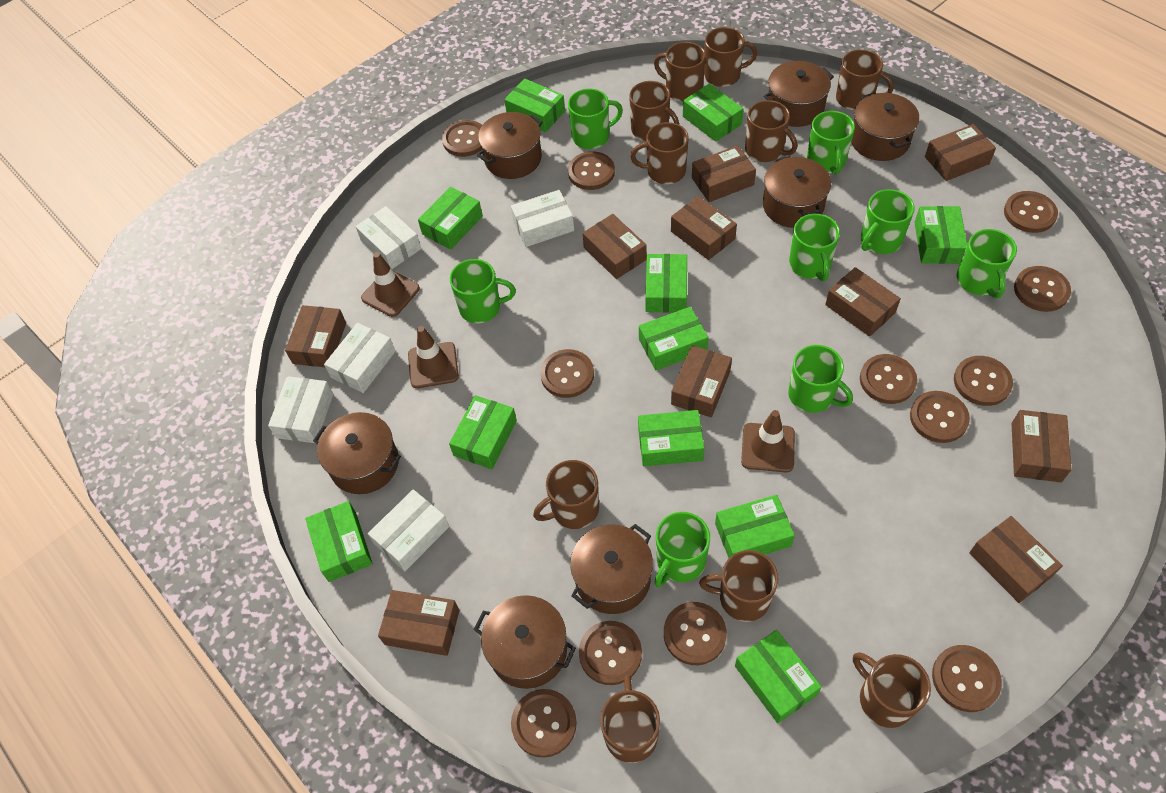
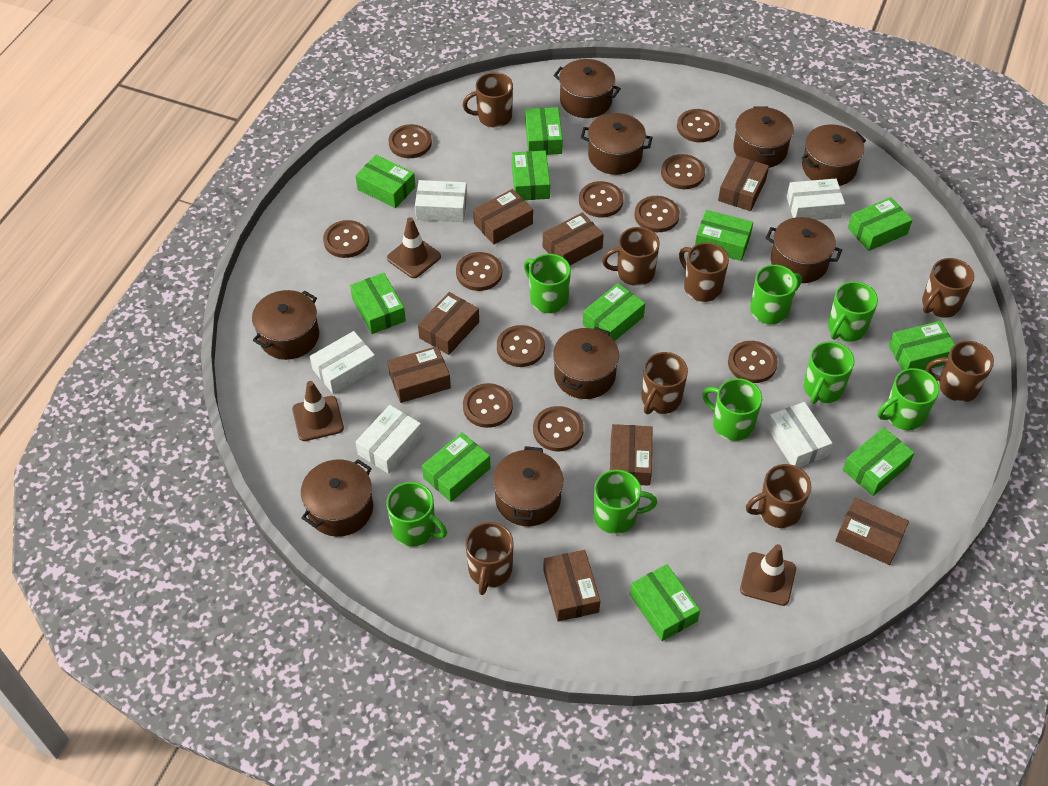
brown box: 10 -> 8
brown button: 12 -> 11
brown mug: 10 -> 8
brown pot: 7 -> 9

